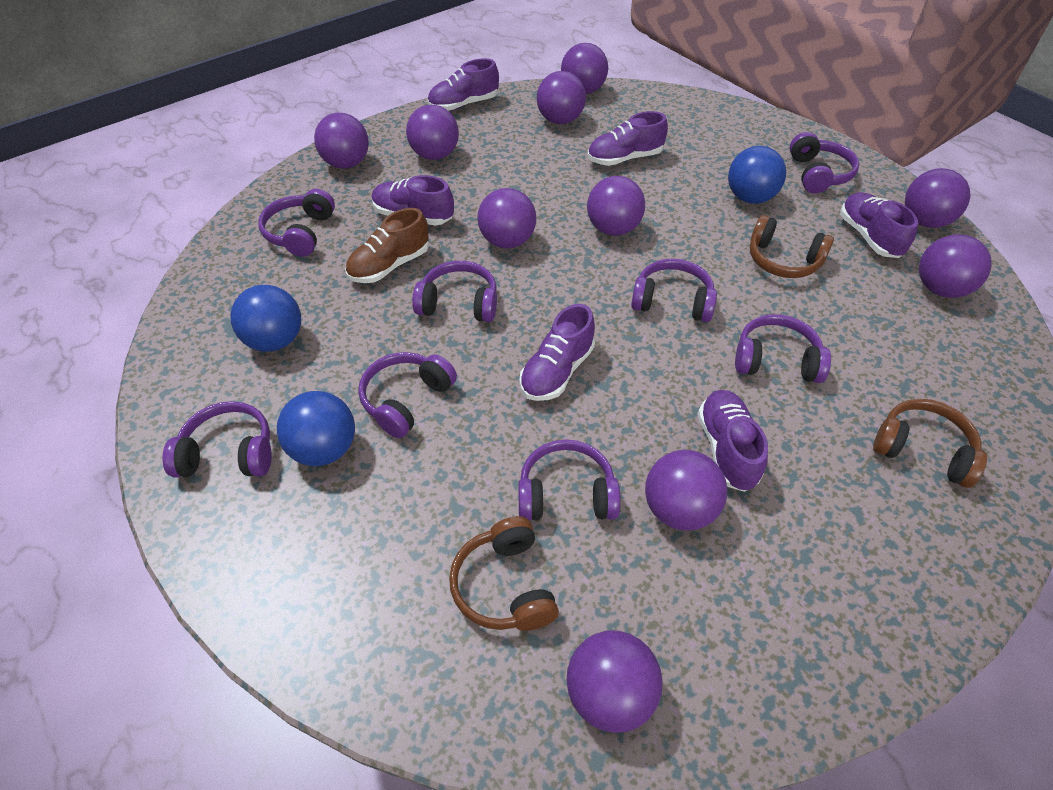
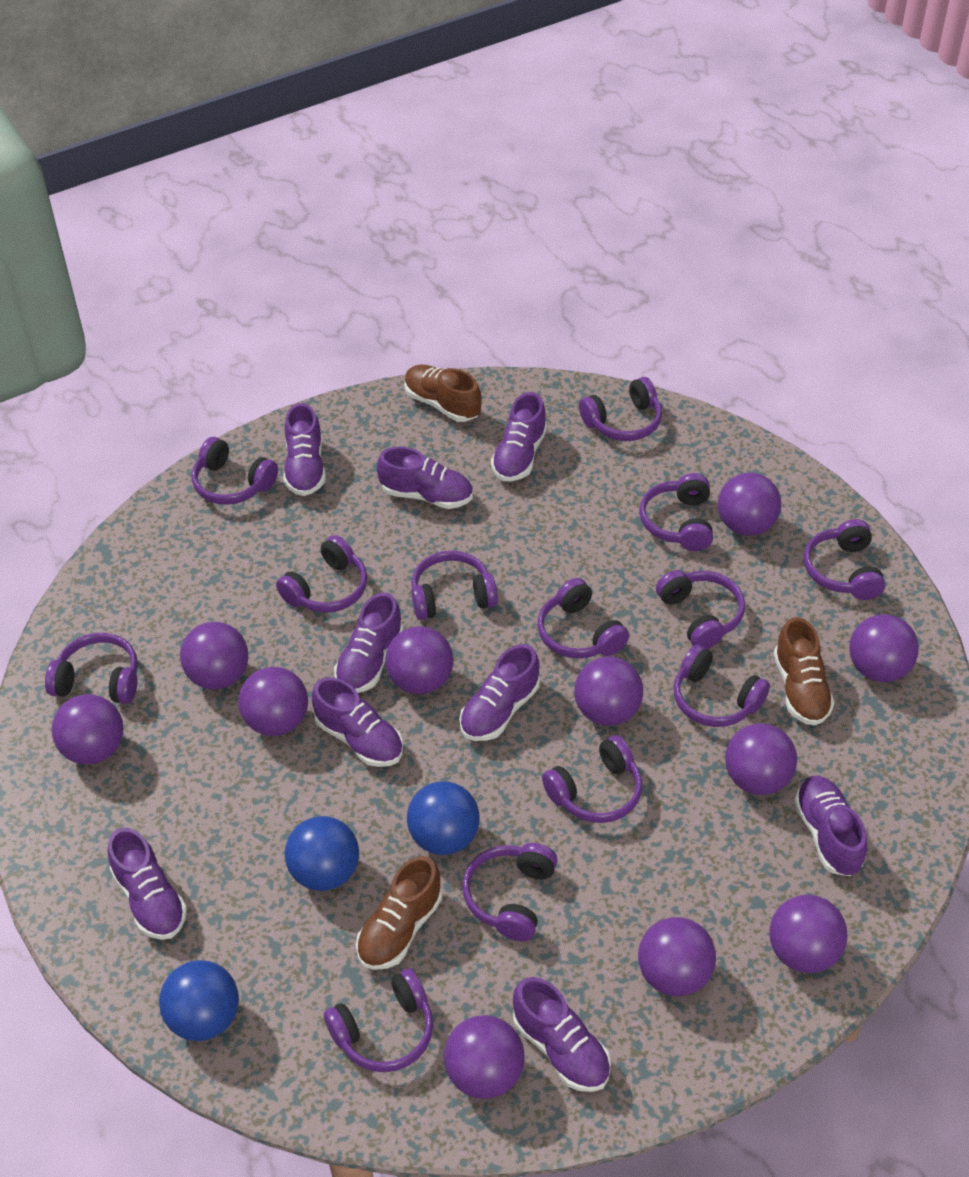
brown headphones: 3 -> 0
brown shoe: 1 -> 3
purple ball: 10 -> 11
purple headphones: 8 -> 13
purple shoe: 6 -> 9

